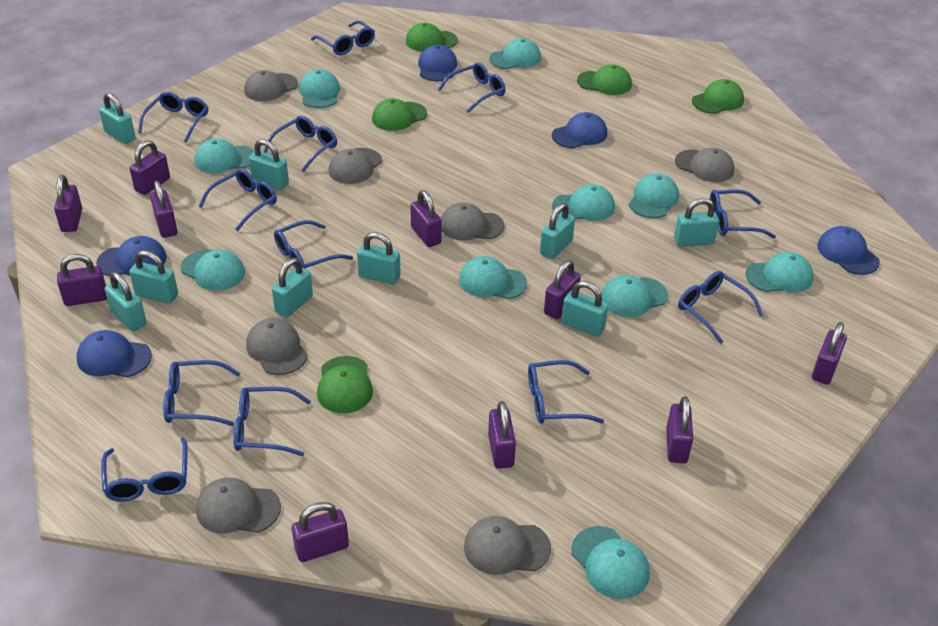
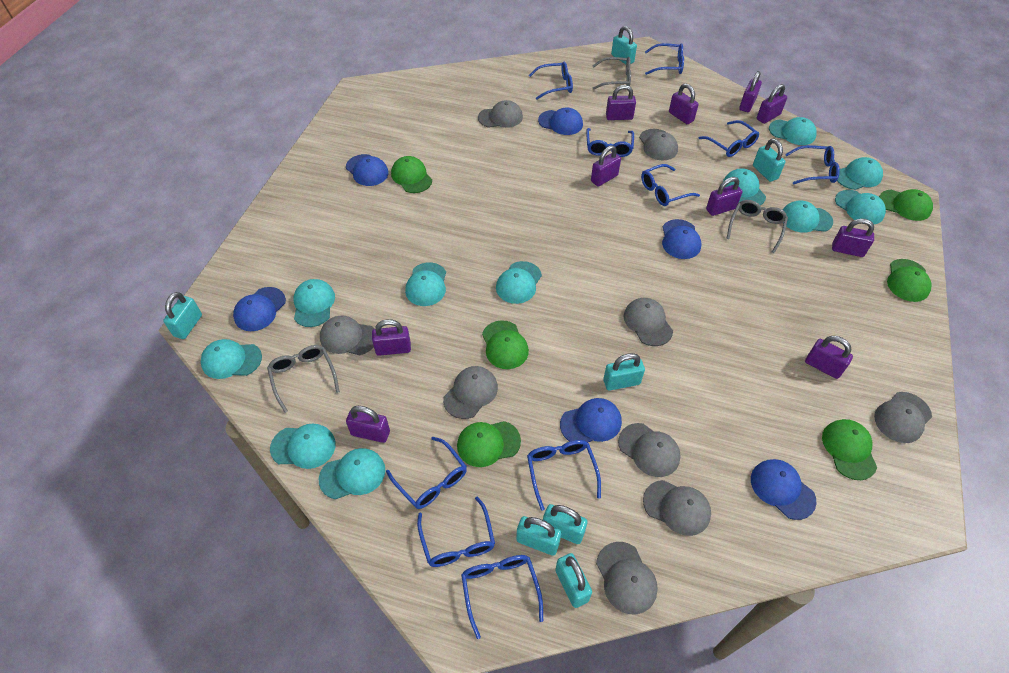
blue cap: 5 -> 6
blue glasses: 12 -> 10
green cap: 5 -> 6
grey cap: 7 -> 9
grey glasses: 0 -> 3
turquoise cap: 10 -> 11
turquoise padlock: 9 -> 7

